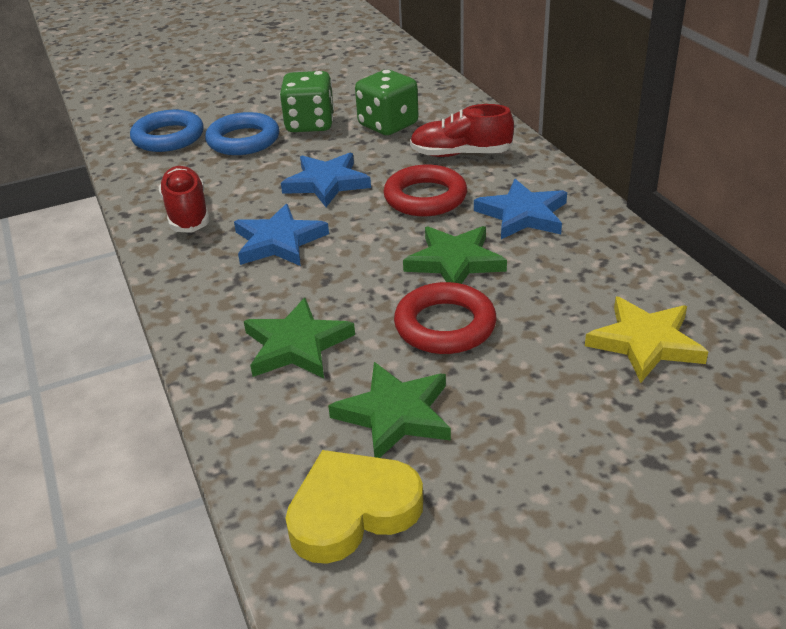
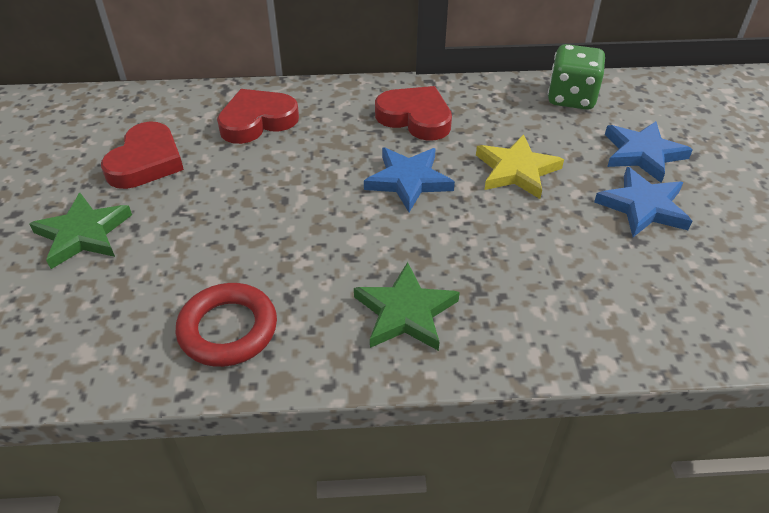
blue ring: 2 -> 0
green dice: 2 -> 1
green star: 3 -> 2
red heart: 0 -> 3
red ring: 2 -> 1
red shoe: 2 -> 0
yellow heart: 1 -> 0

